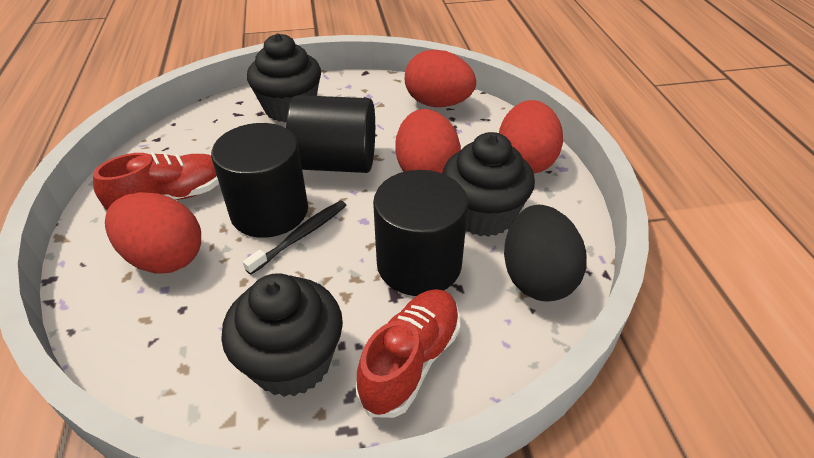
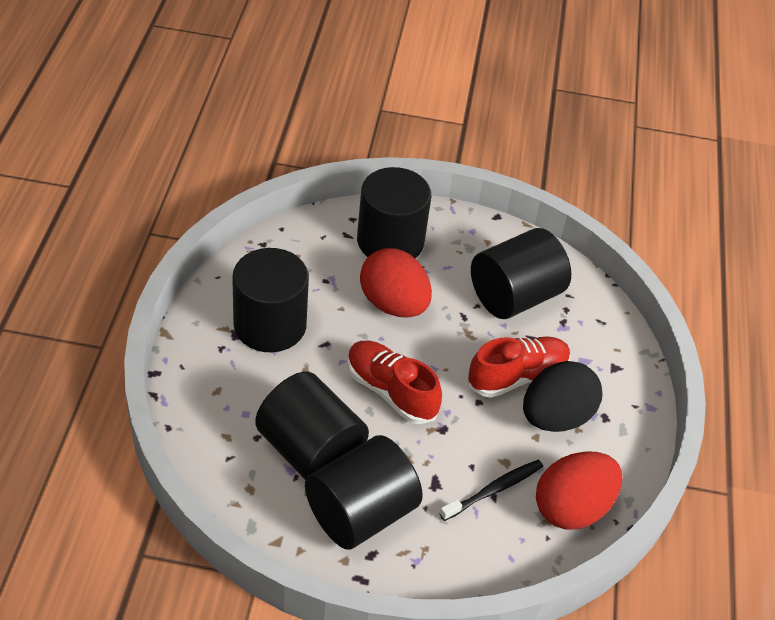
black cupcake: 3 -> 0
black cylinder: 3 -> 5
red egg: 4 -> 2

